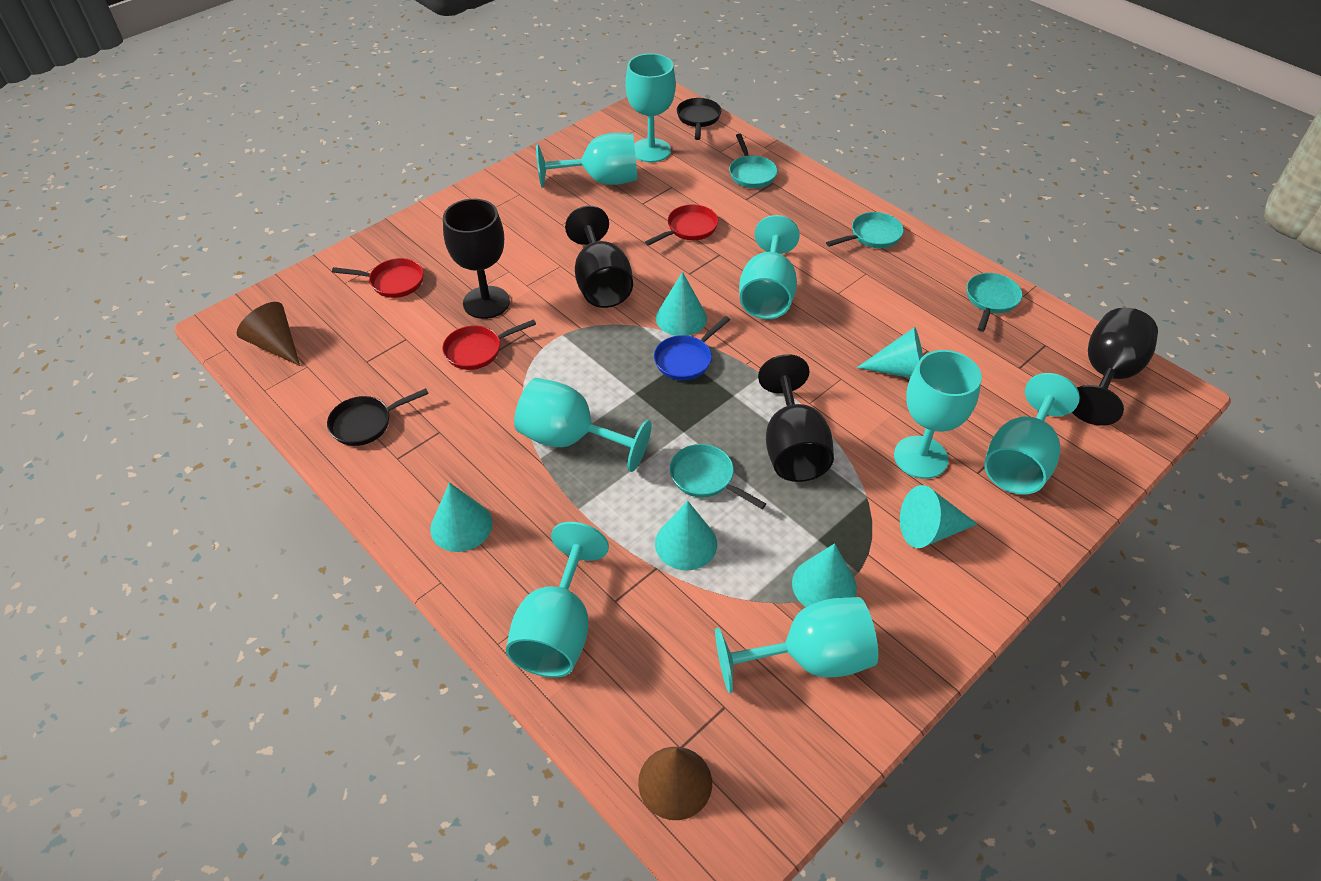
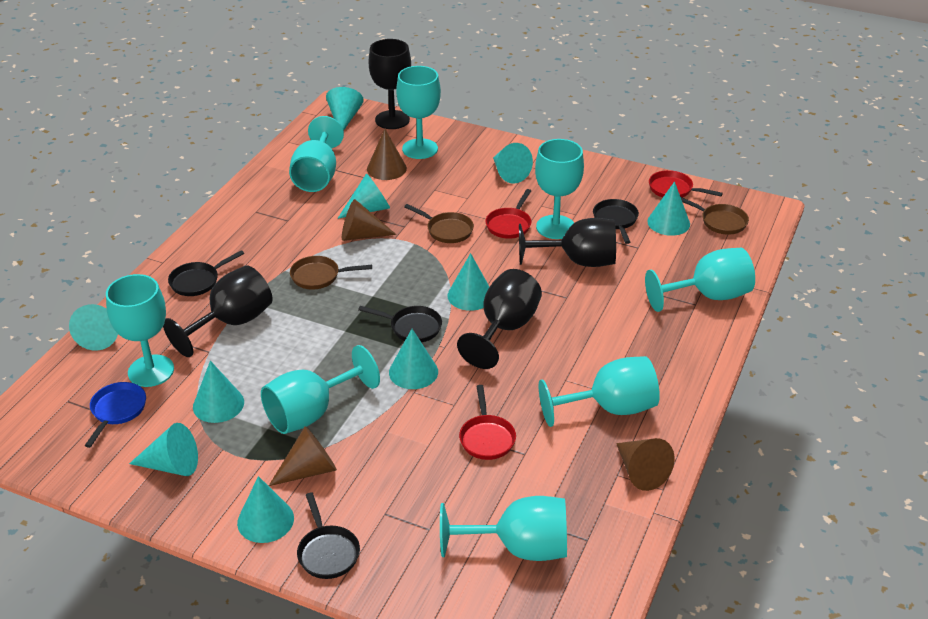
black pan: 2 -> 4
brown cone: 2 -> 4
brown pan: 0 -> 3
turquoise cone: 6 -> 10
turquoise pan: 4 -> 0

